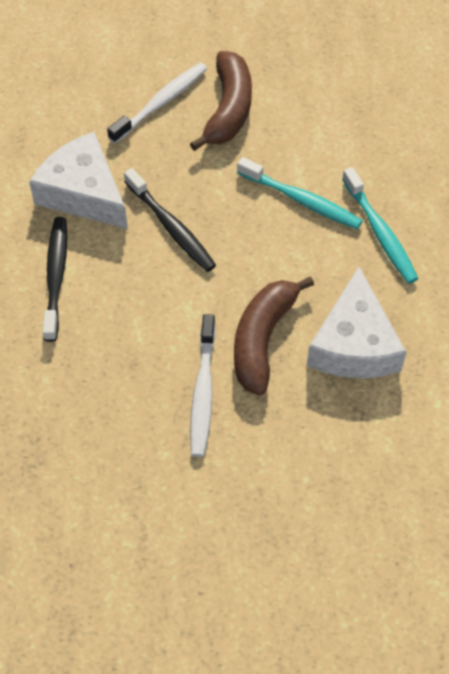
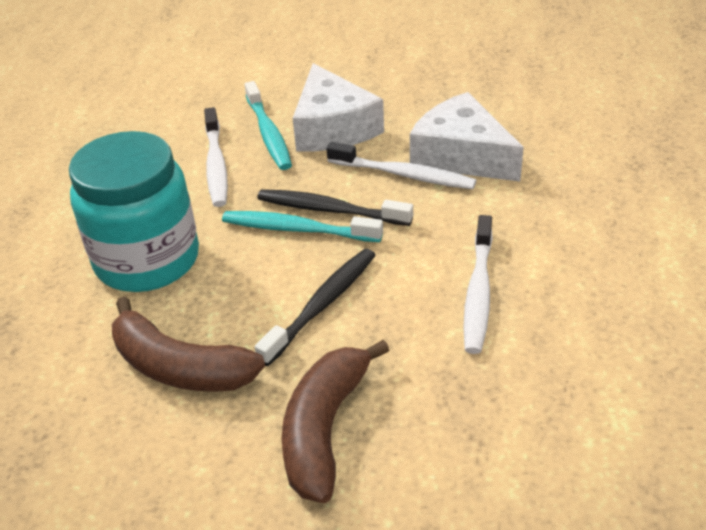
turquoise jar: 0 -> 1
white toothbrush: 2 -> 3

